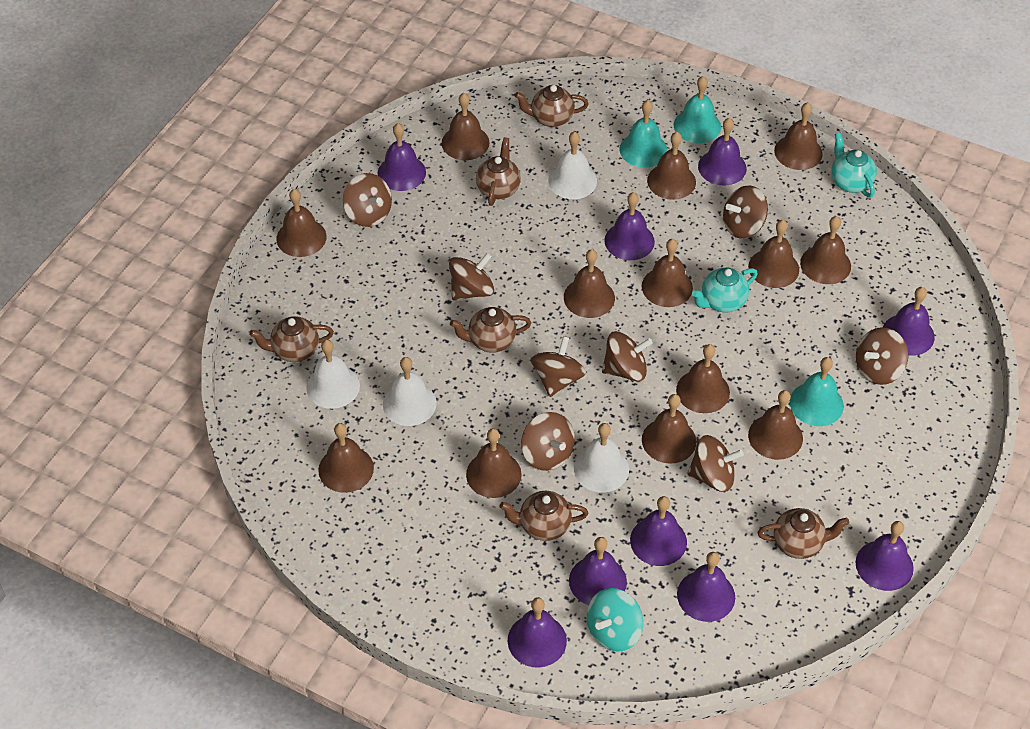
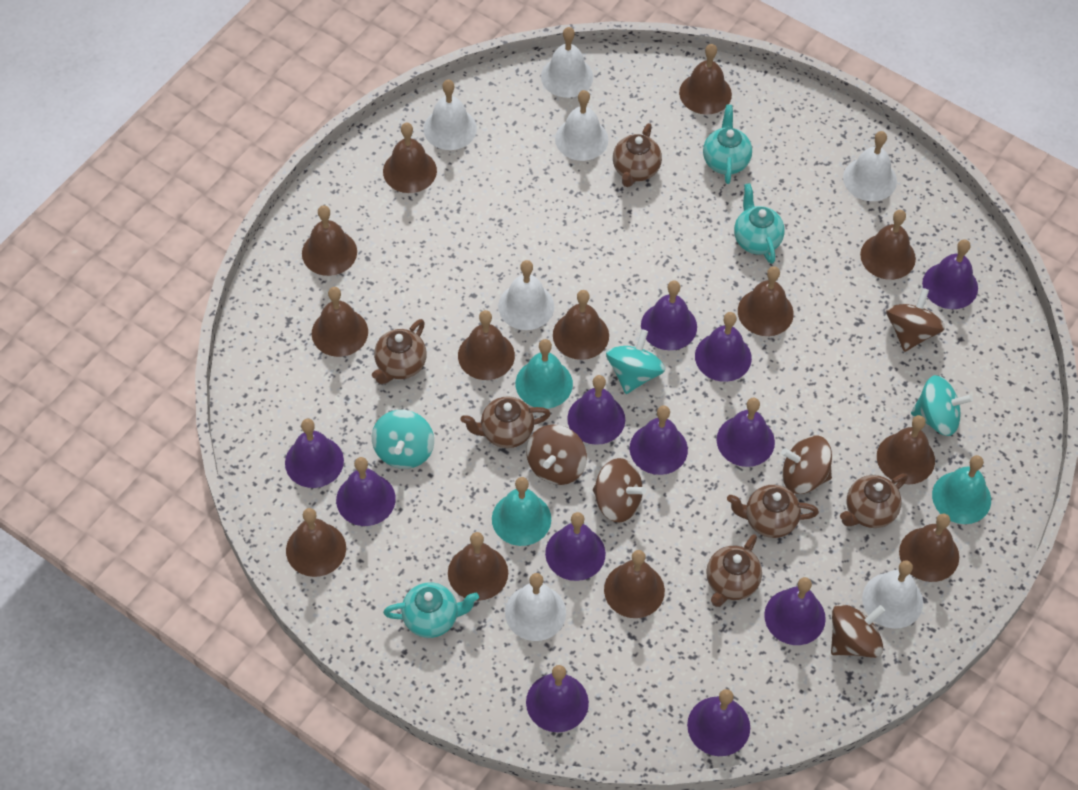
brown spinning top: 8 -> 5
purple bell: 9 -> 12
turquoise spinning top: 1 -> 3
turquoise teapot: 2 -> 3
white bell: 4 -> 7

